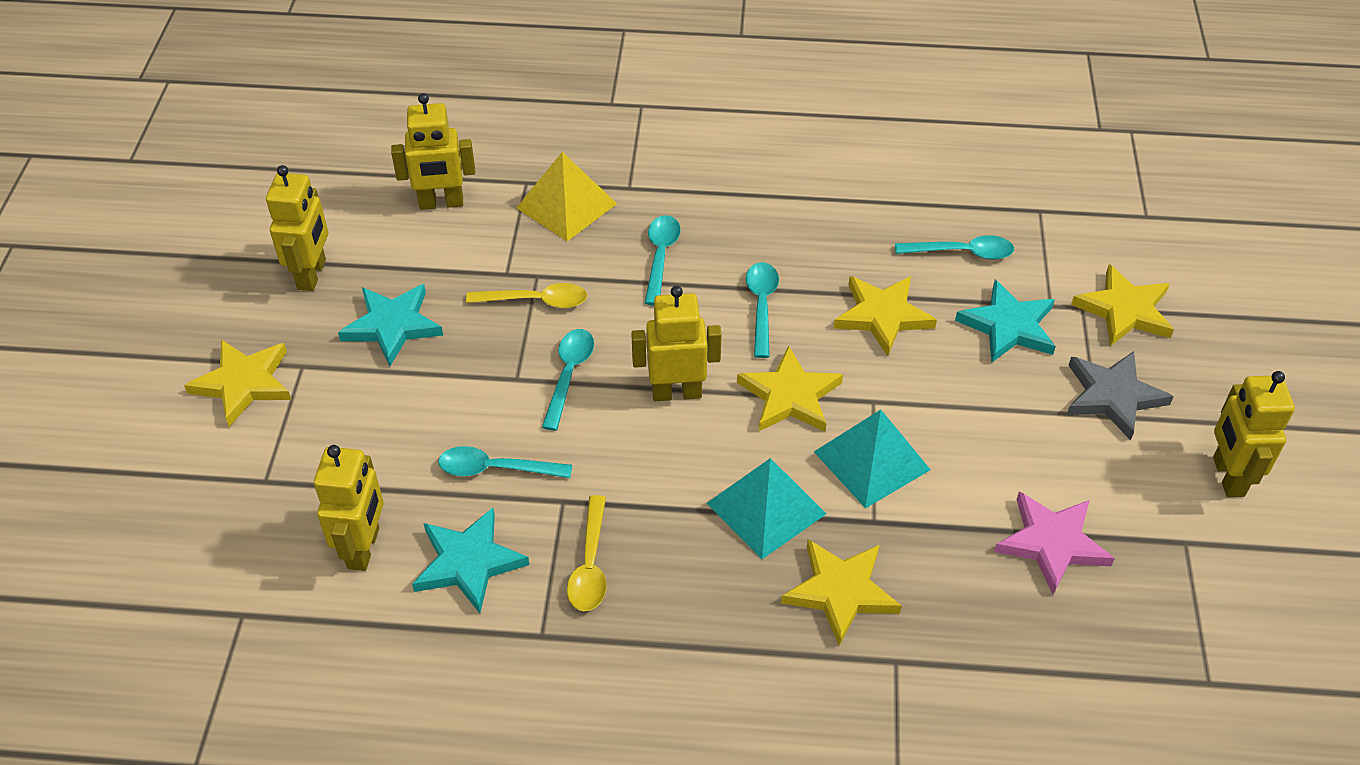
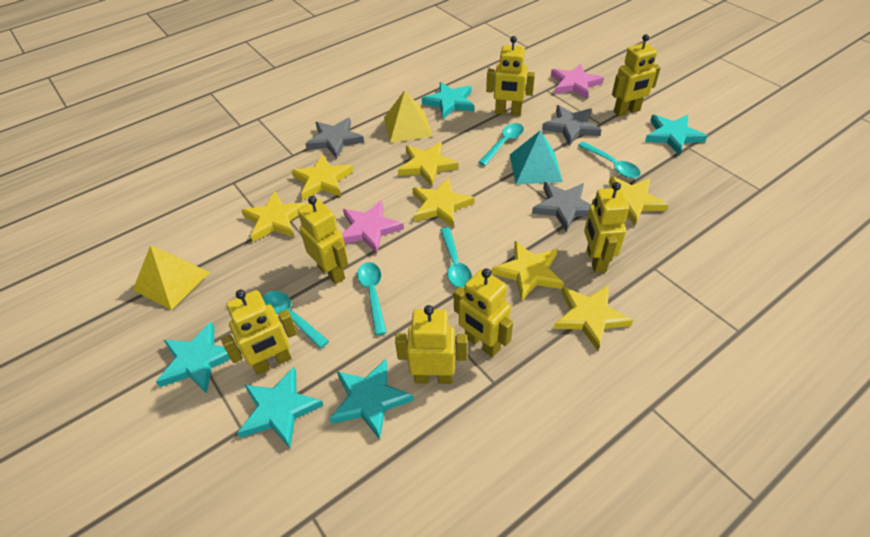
grey star: 1 -> 3
pink star: 1 -> 2
turquoise pyramid: 2 -> 1
turquoise star: 3 -> 5
yellow pyramid: 1 -> 2
yellow robot: 5 -> 7
yellow spoon: 2 -> 0
yellow star: 5 -> 7

